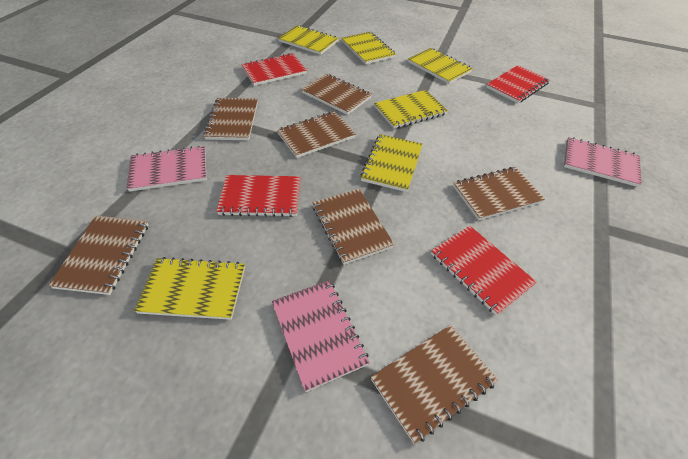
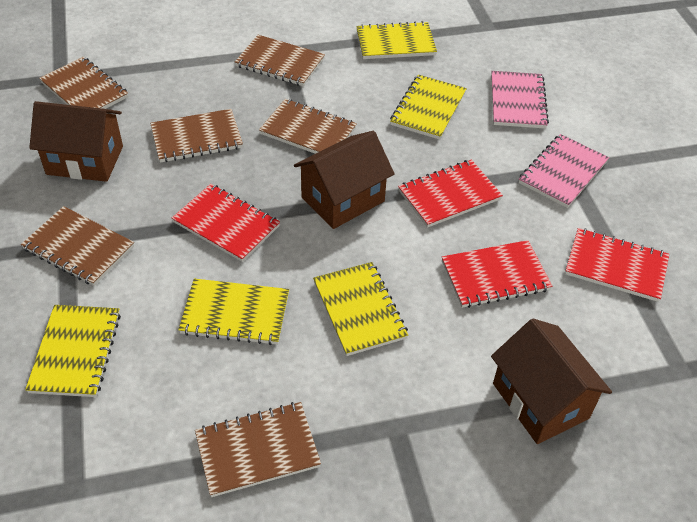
brown house: 0 -> 3
brown notebook: 7 -> 6
pink notebook: 3 -> 2
yellow notebook: 6 -> 5

